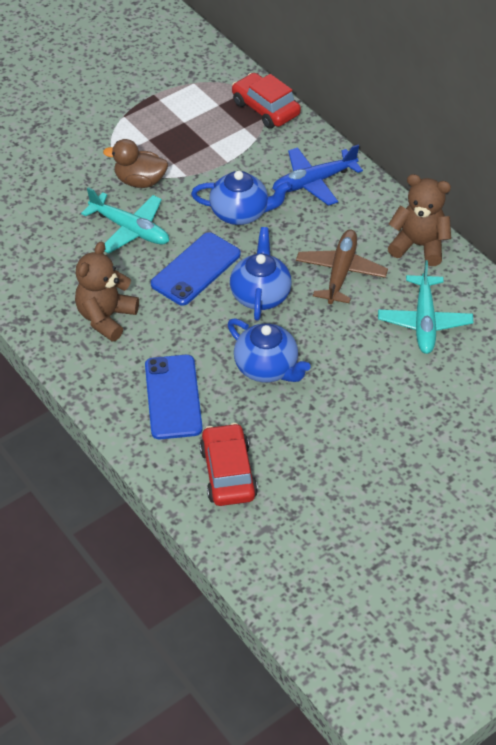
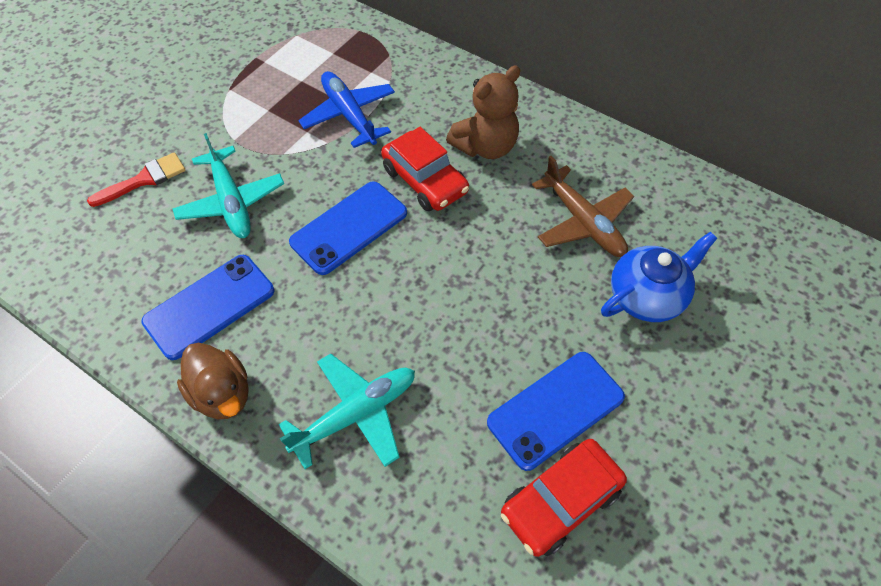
blue phone: 2 -> 3
blue teapot: 3 -> 1
brown teddy bear: 2 -> 1
red brush: 0 -> 1

